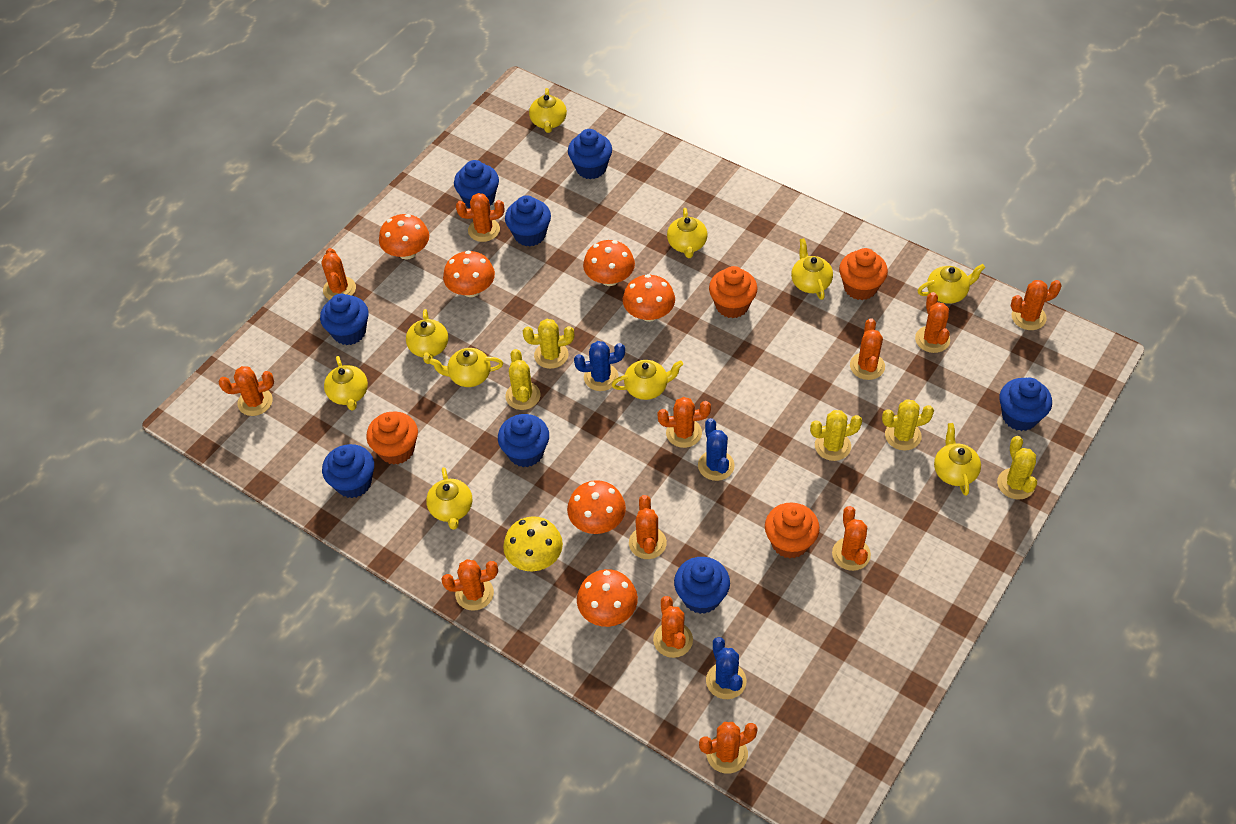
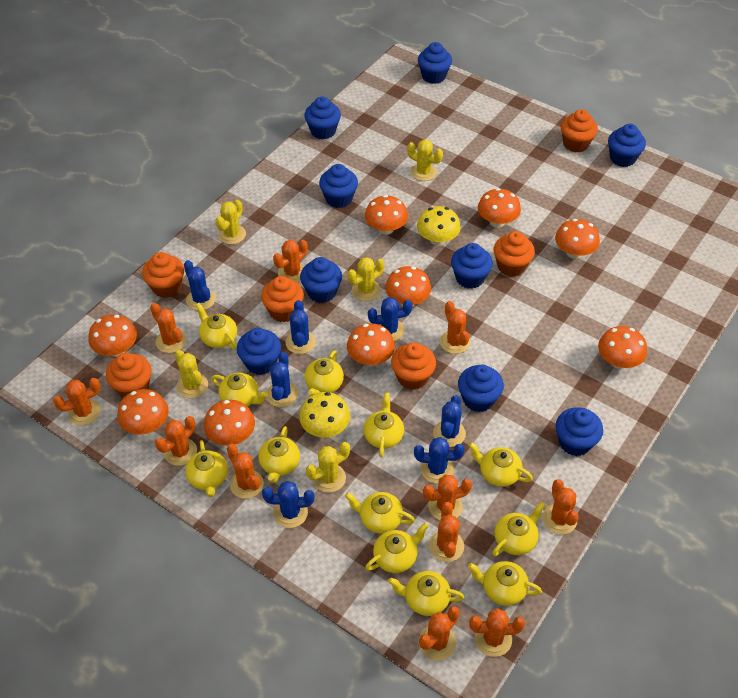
blue cactus: 3 -> 7
blue cupcake: 8 -> 9
orange cactus: 12 -> 11
orange cupcake: 4 -> 6
orange mushroom: 6 -> 9
yellow mushroom: 1 -> 2
yellow teapot: 10 -> 12

